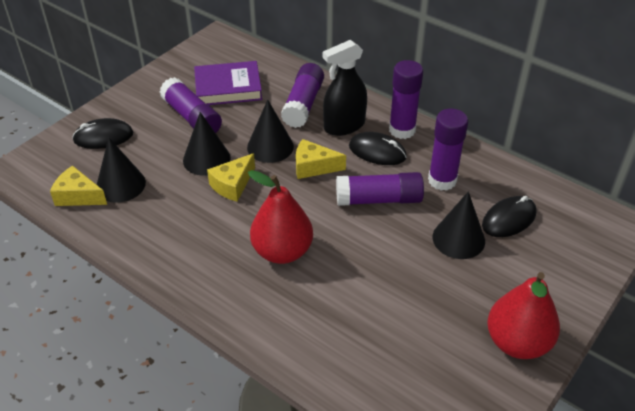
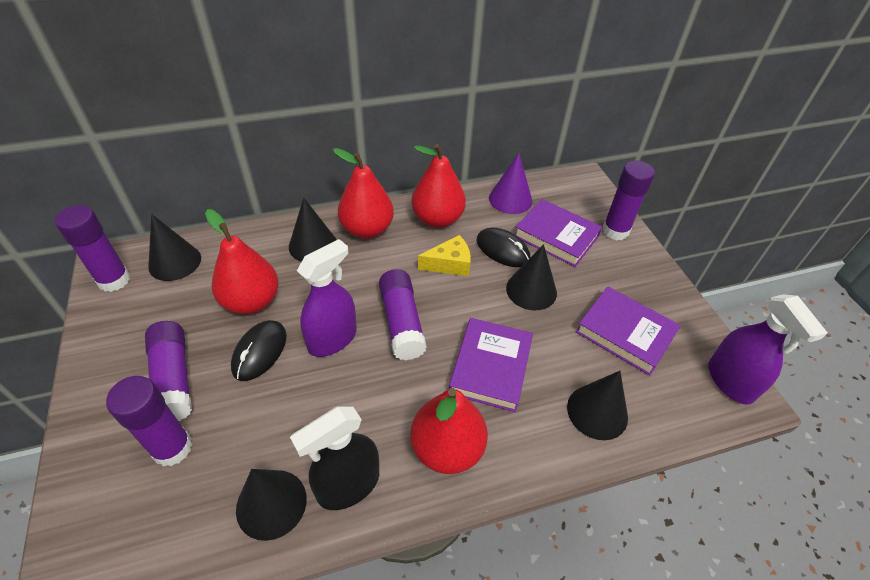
black cone: 4 -> 5
black mouse: 3 -> 2
purple book: 1 -> 3
purple cone: 0 -> 1
purple spray bottle: 0 -> 2
red pear: 2 -> 4
yellow cheese: 3 -> 1

